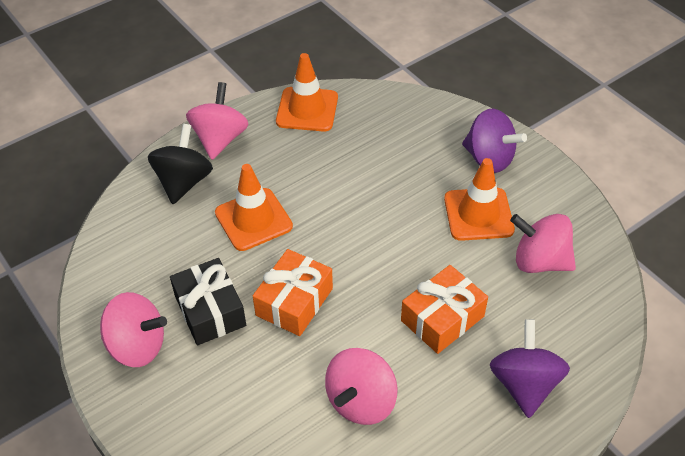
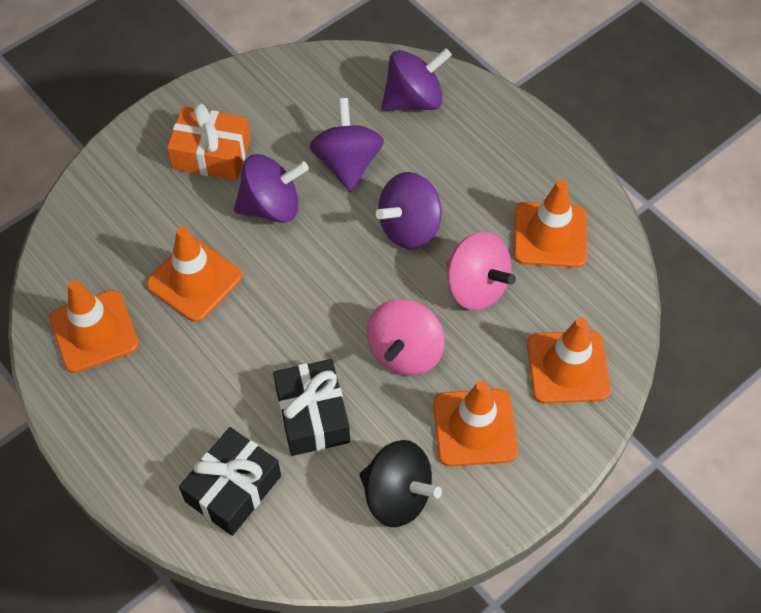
black gift: 1 -> 2
orange gift: 2 -> 1
orange traffic cone: 3 -> 5
pink spinning top: 4 -> 2
purple spinning top: 2 -> 4

